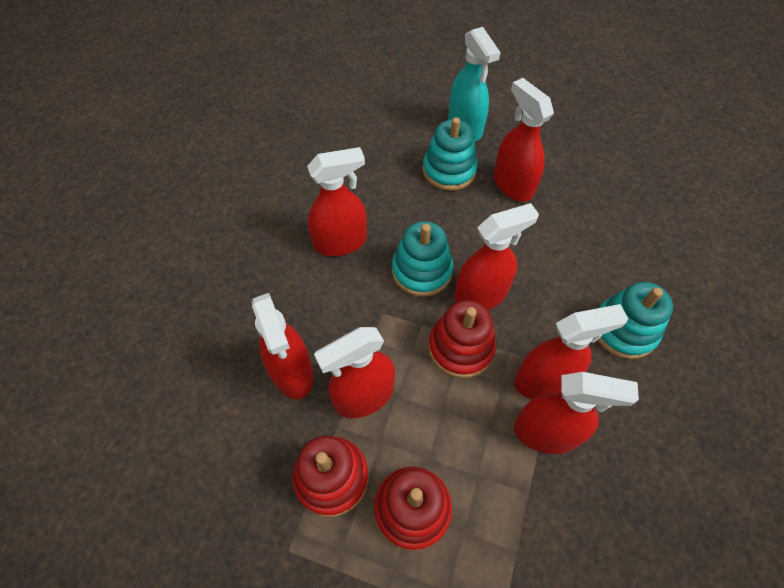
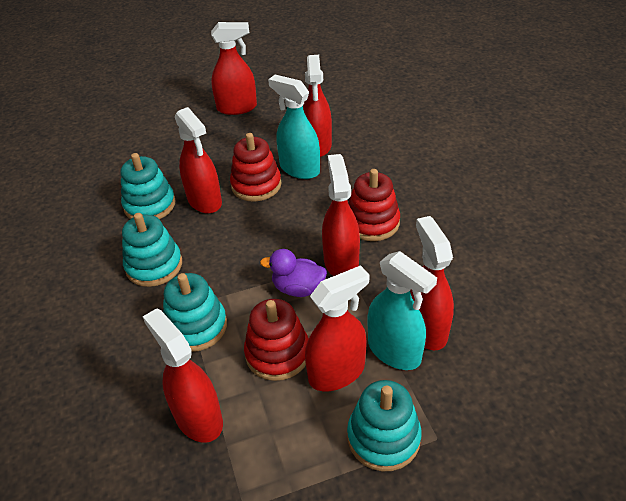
purple duck: 0 -> 1
turquoise spray bottle: 1 -> 2
turquoise stacking toy: 3 -> 4

